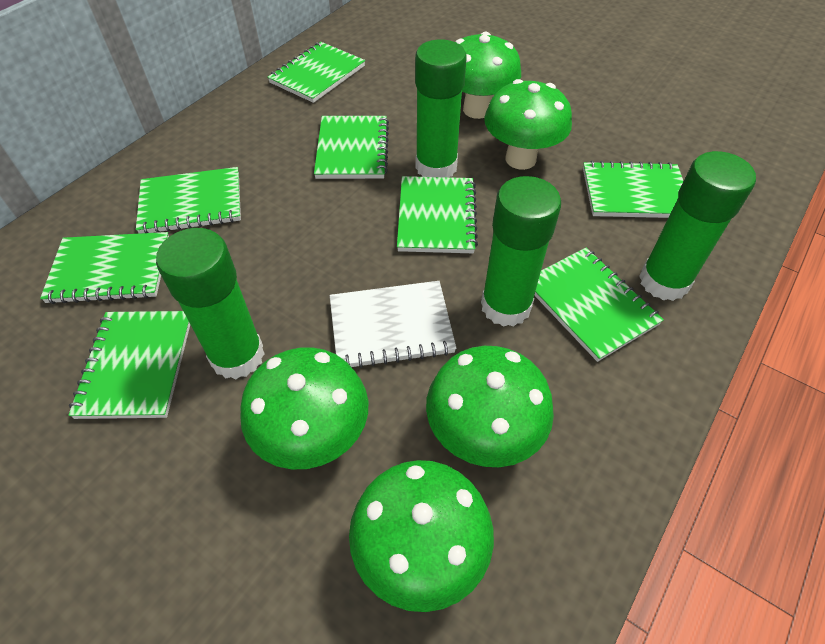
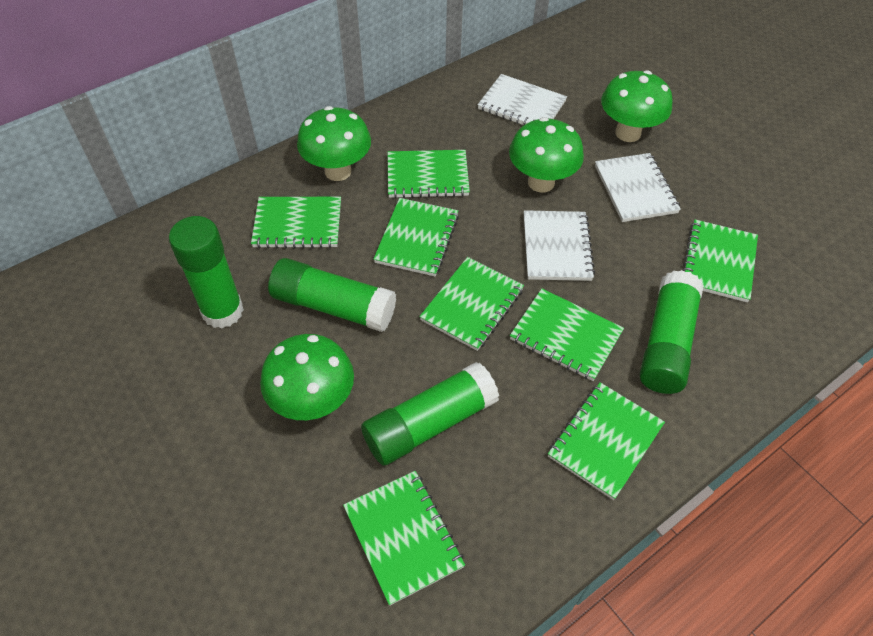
green mushroom: 5 -> 4
white notebook: 1 -> 3

